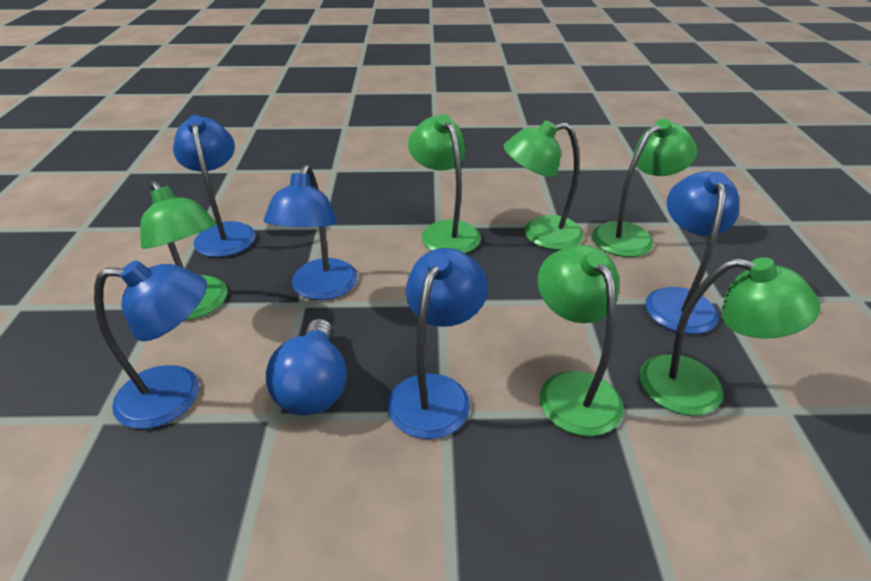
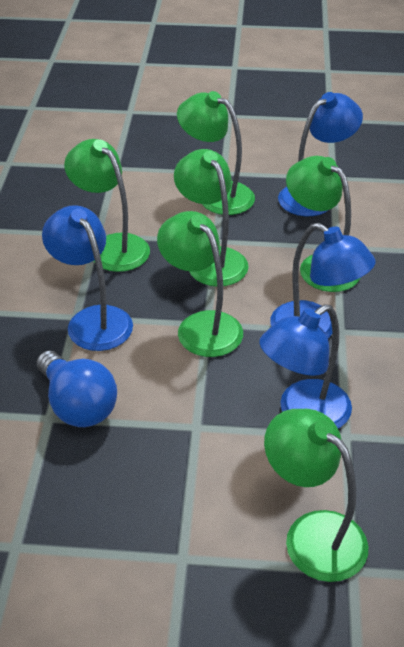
blue lamp: 5 -> 4

